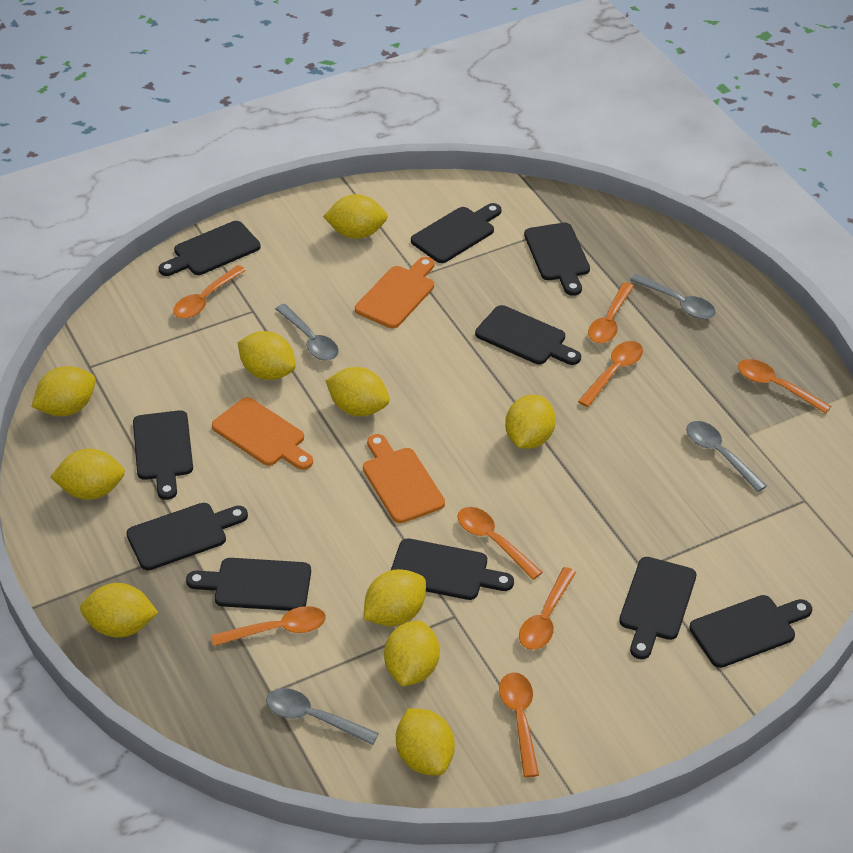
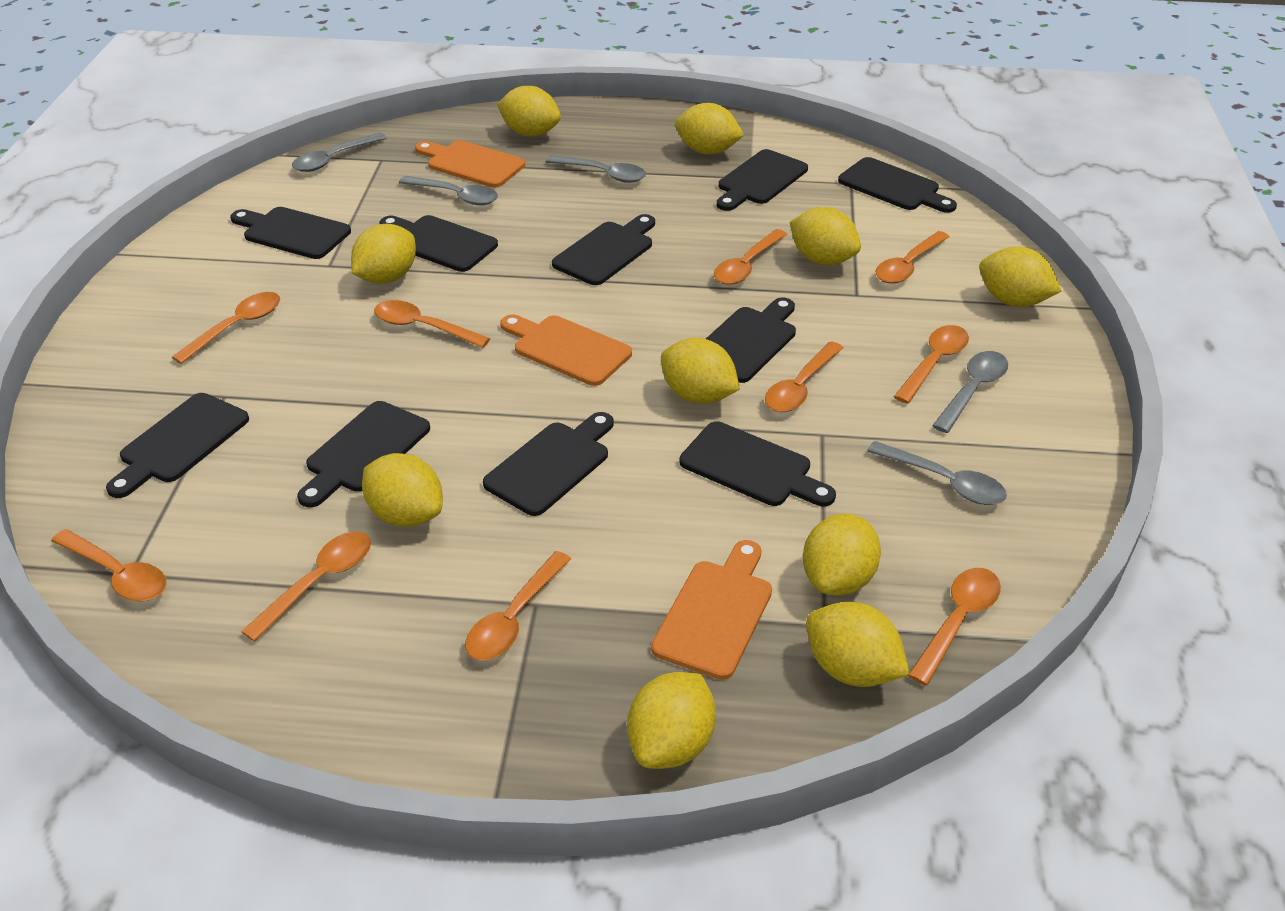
grey spoon: 4 -> 5
orange spoon: 8 -> 10

